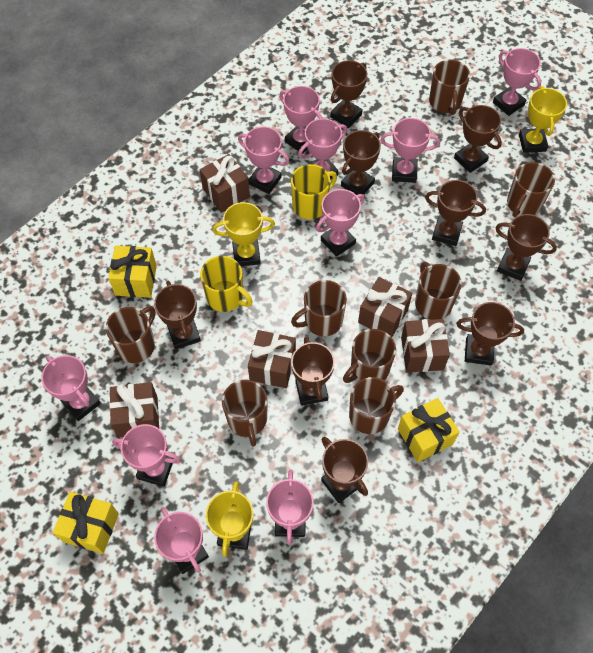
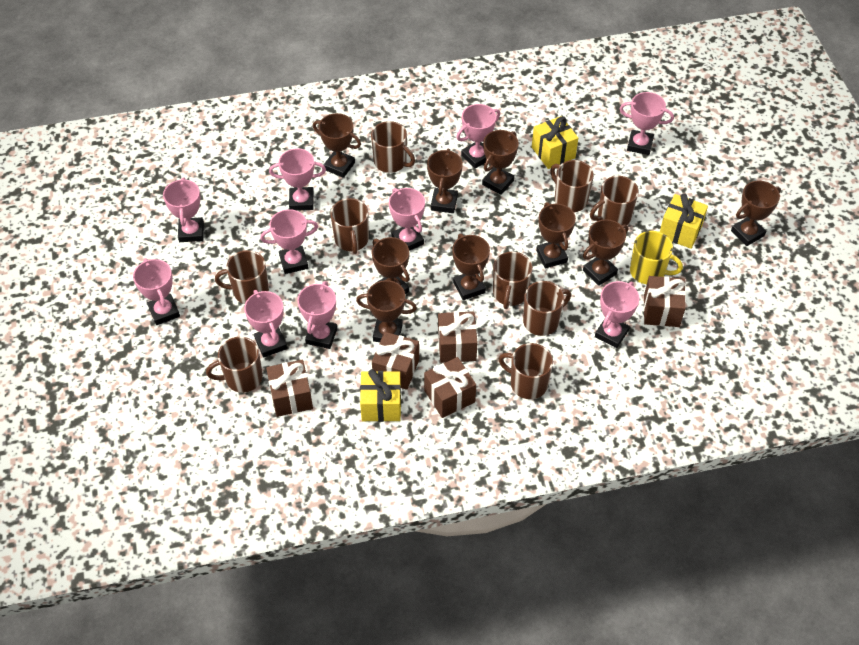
brown mug: 8 -> 9
yellow mug: 2 -> 1
yellow trophy: 3 -> 0

